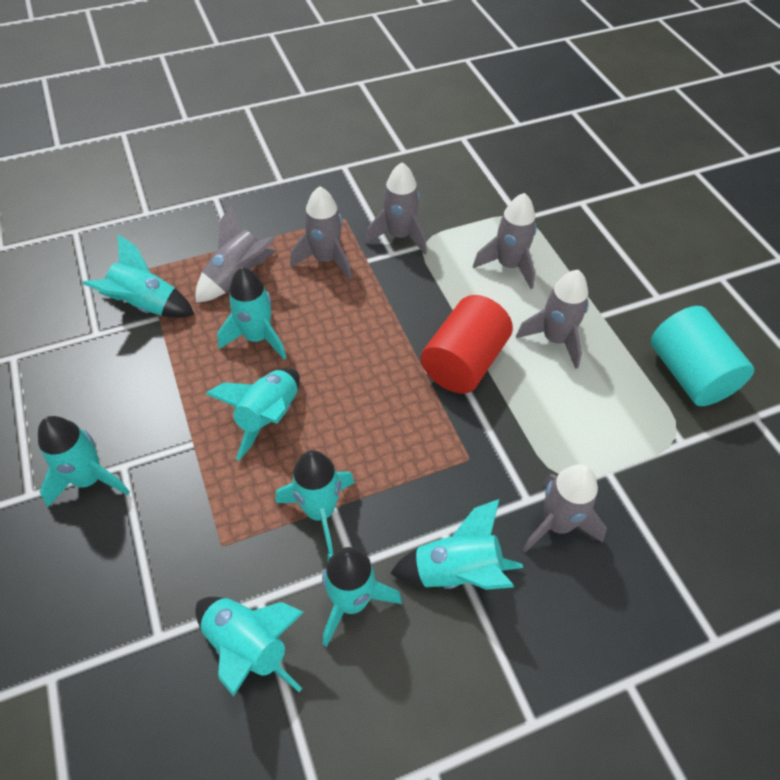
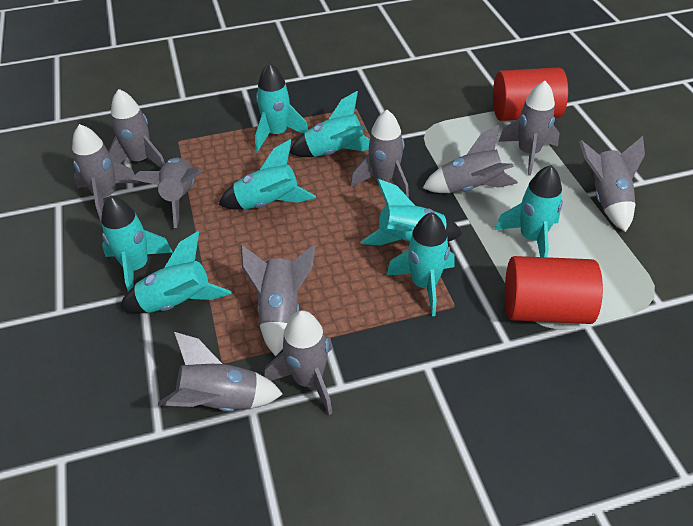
grey rocket: 6 -> 10
red cylinder: 1 -> 2
turquoise cylinder: 1 -> 0

